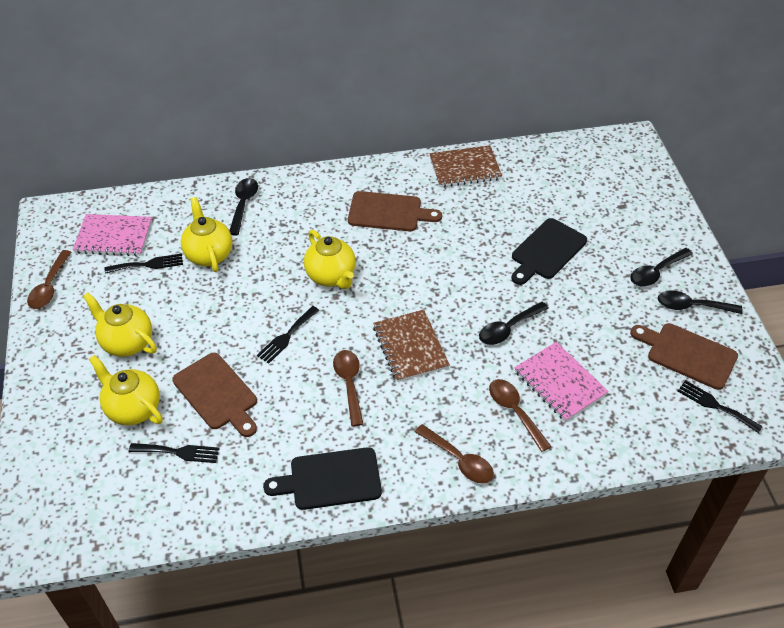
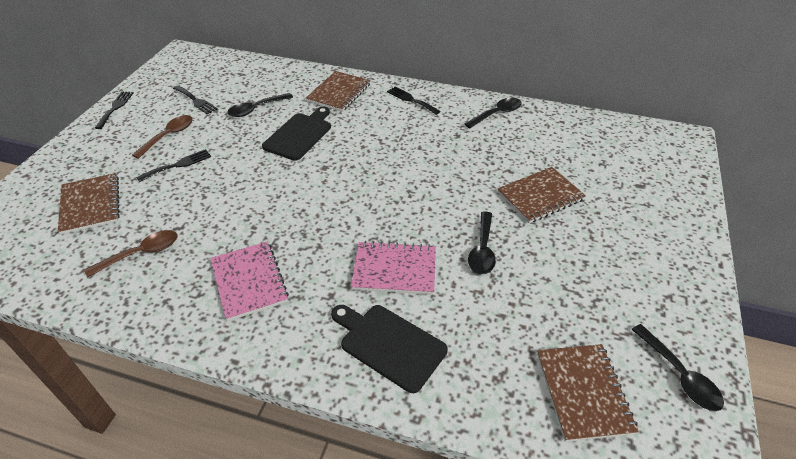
brown cutting board: 3 -> 0
brown notebook: 2 -> 4
brown spoon: 4 -> 2
yellow teapot: 4 -> 0

